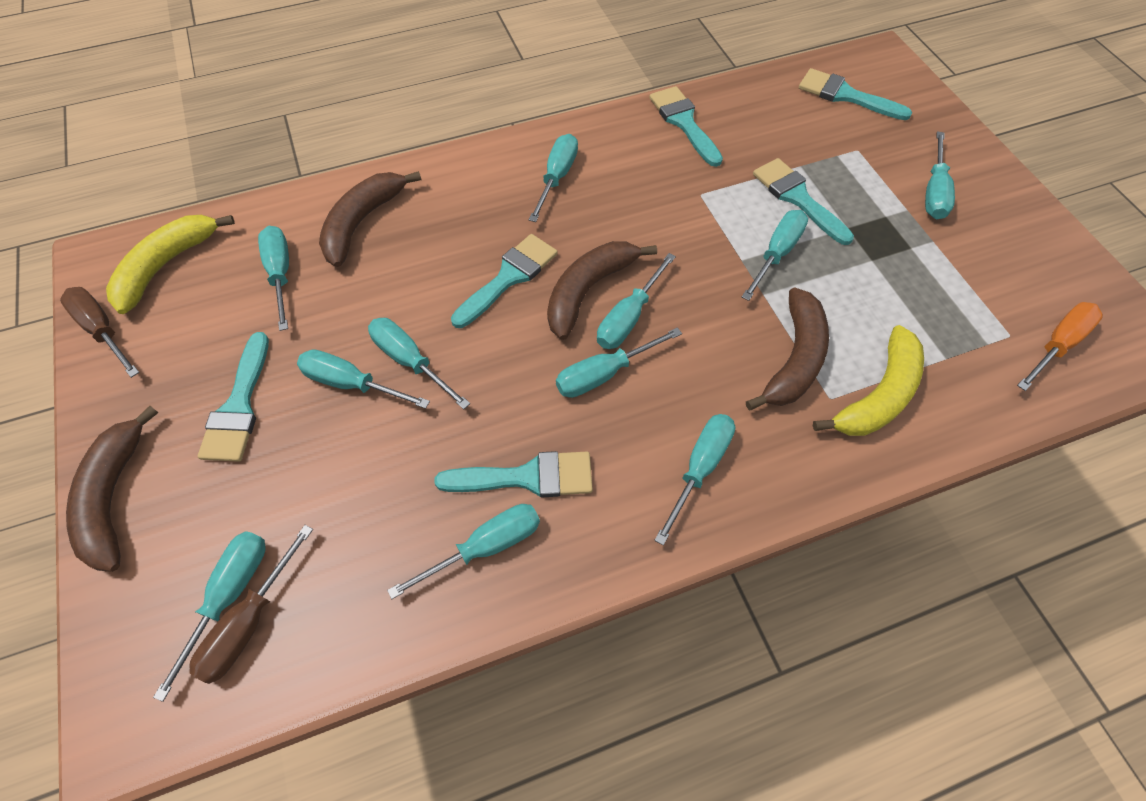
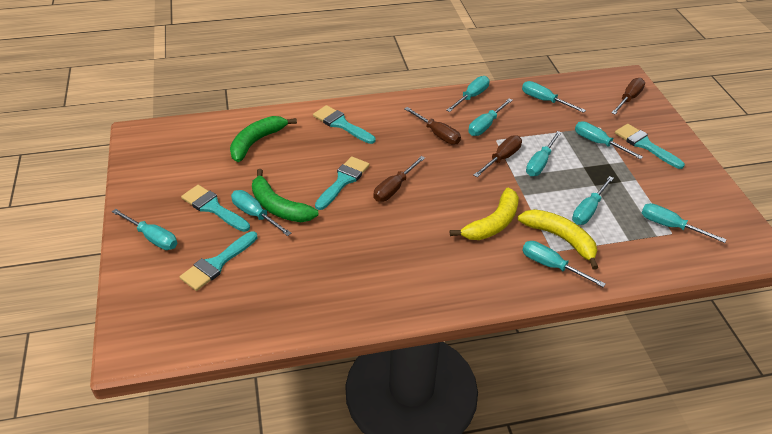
brown banana: 4 -> 0
brown screwdriver: 2 -> 4
green banana: 0 -> 2
orange screwdriver: 1 -> 0
turquoise brush: 6 -> 5
turquoise screwdriver: 11 -> 10

